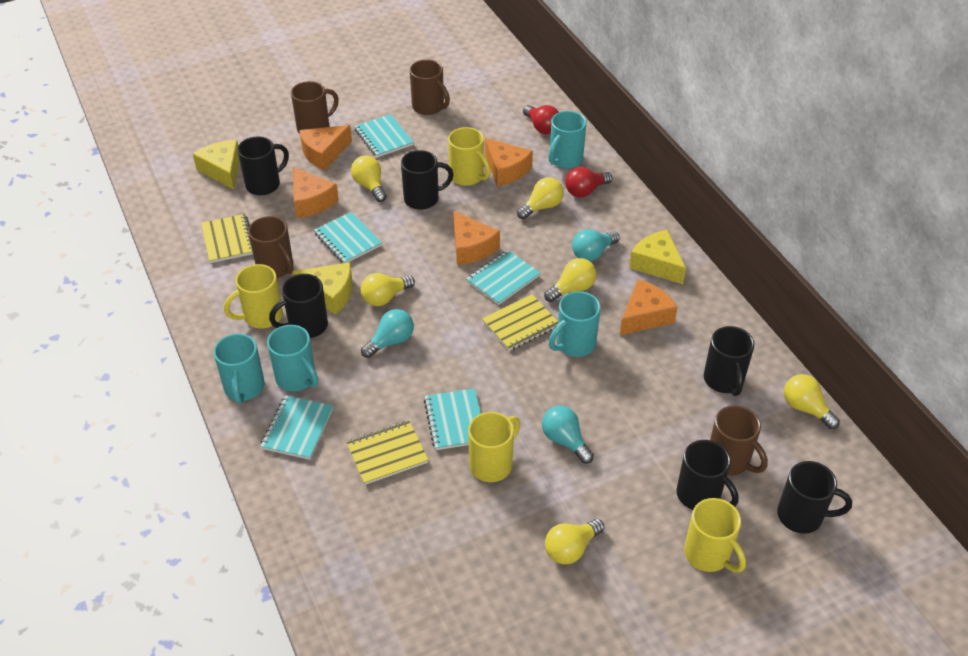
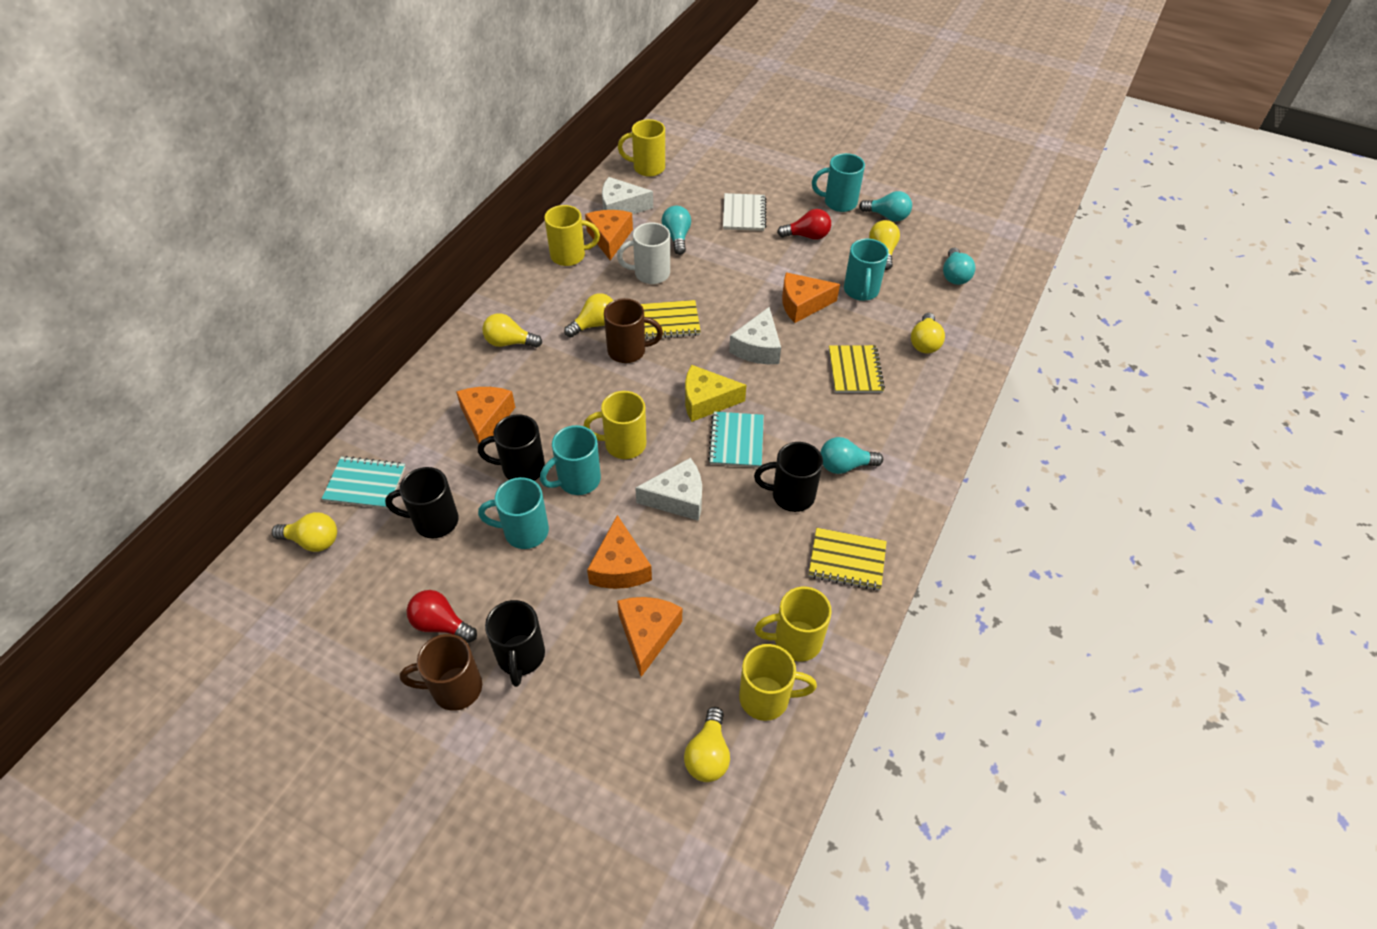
black mug: 6 -> 4
brown mug: 4 -> 2
turquoise light bulb: 3 -> 4
turquoise notebook: 5 -> 2
white cheese: 0 -> 3
white mug: 0 -> 1
white notebook: 0 -> 1
yellow cheese: 3 -> 1
yellow mug: 4 -> 5

